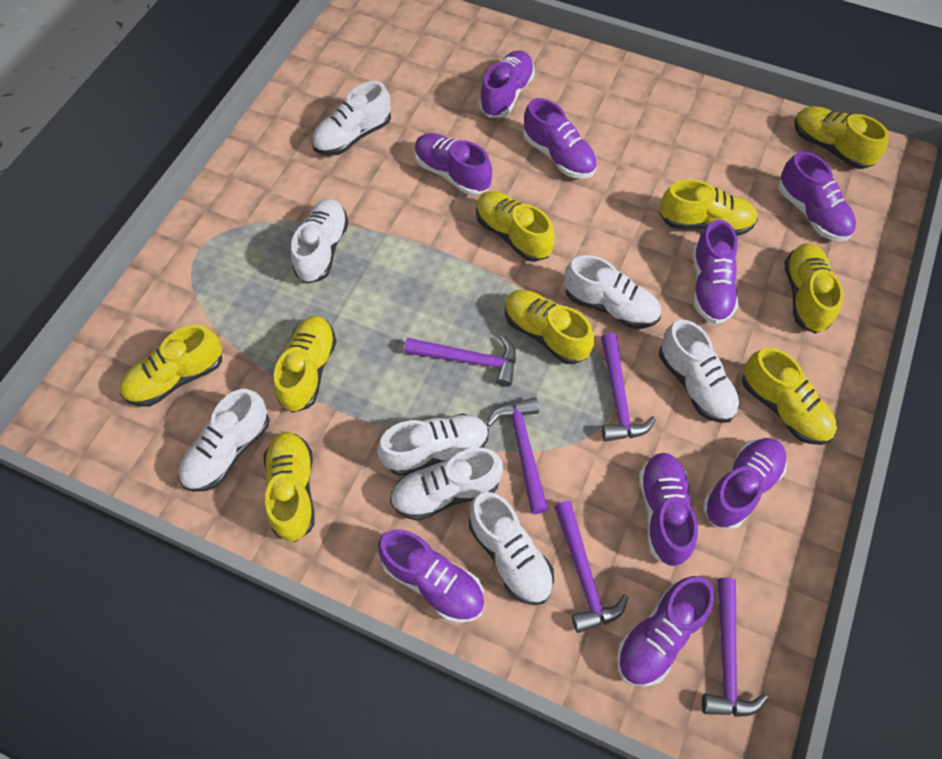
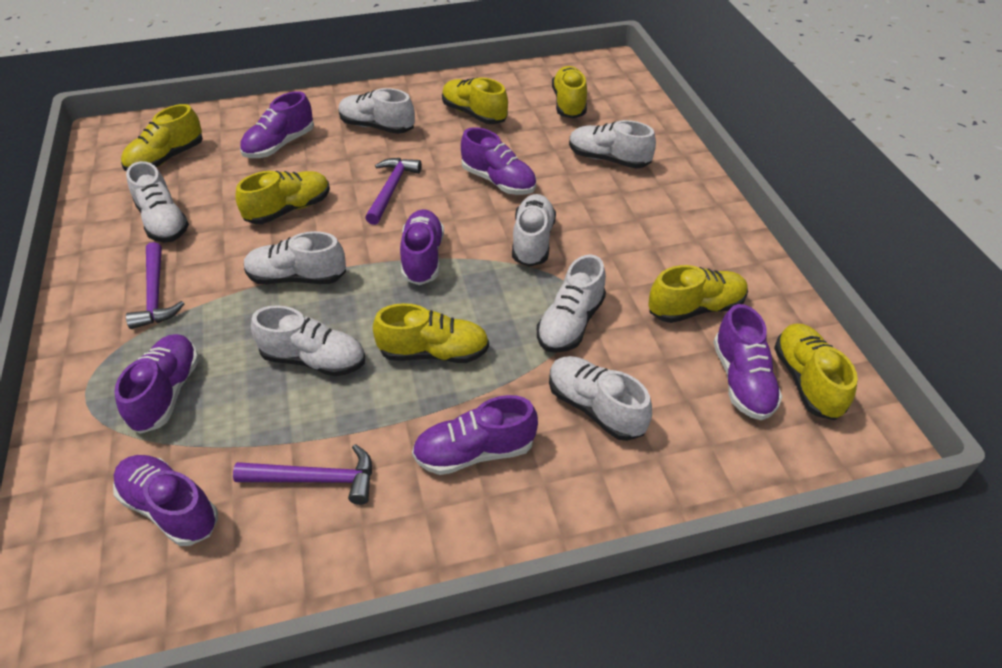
purple hammer: 5 -> 3
purple shoe: 9 -> 7
yellow shoe: 9 -> 7

